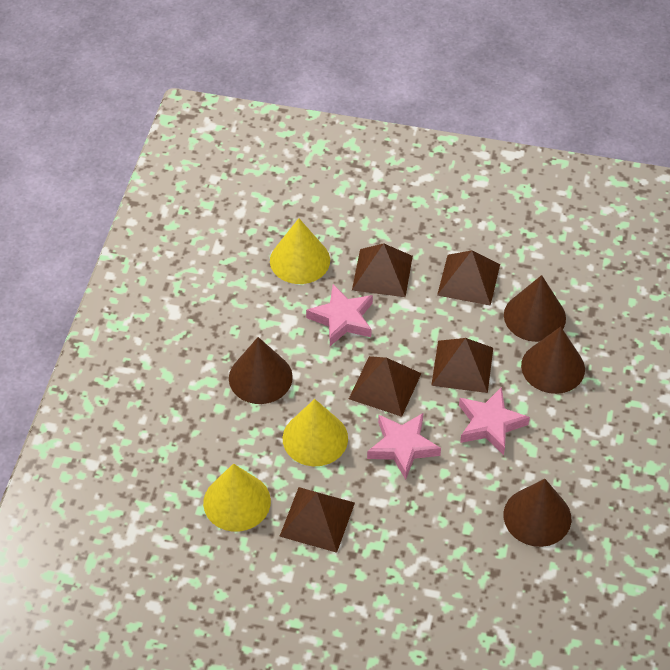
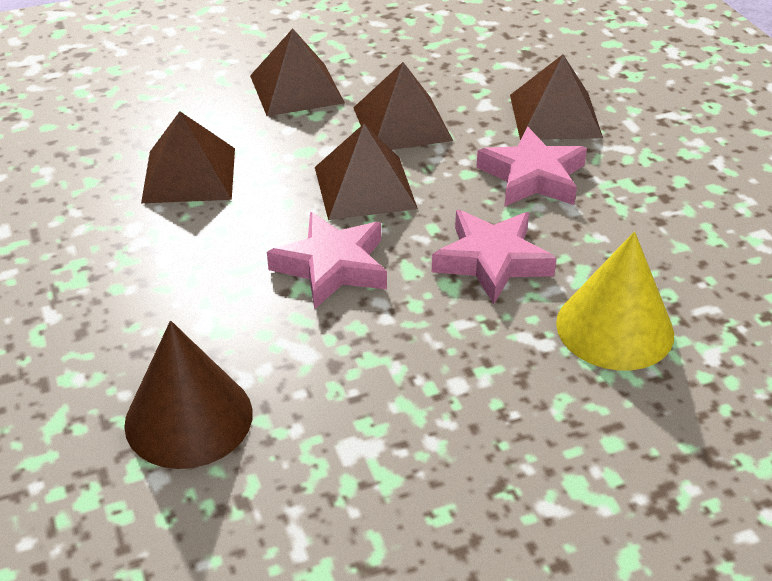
brown cone: 4 -> 1
yellow cone: 3 -> 1

